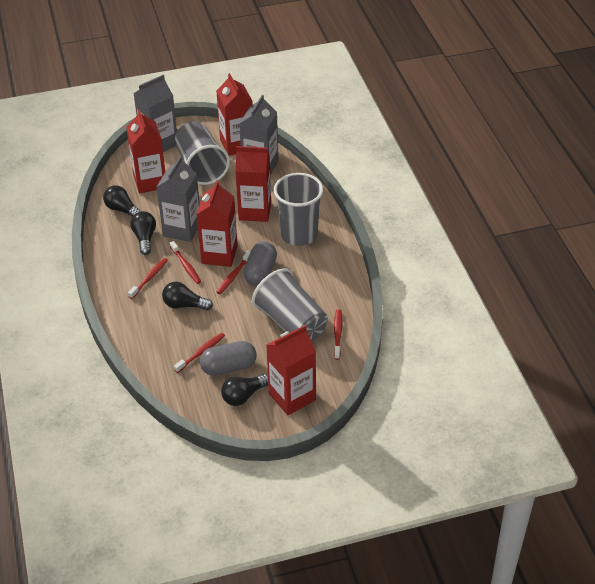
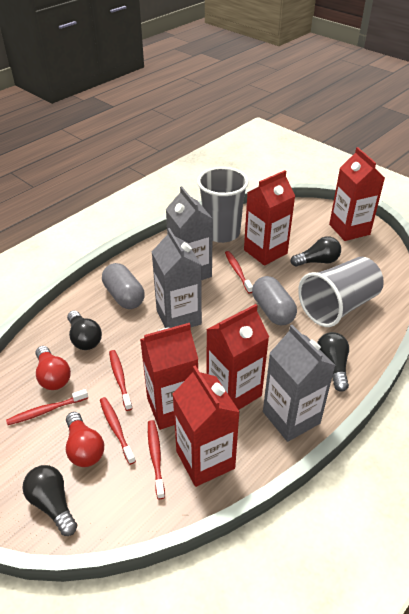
grey cup: 3 -> 2
red light bulb: 0 -> 2

